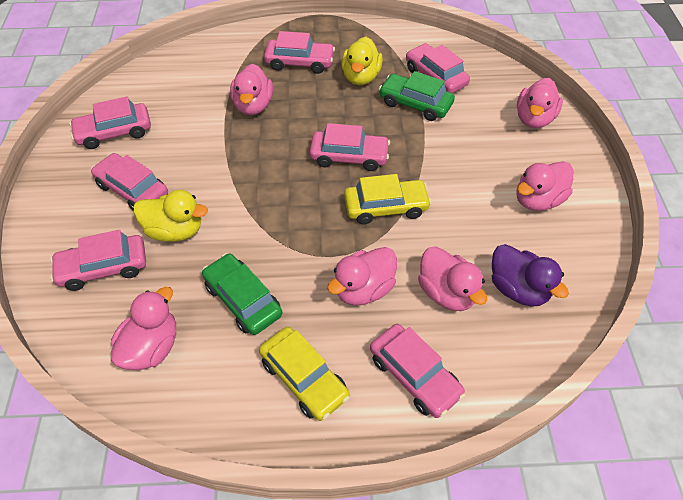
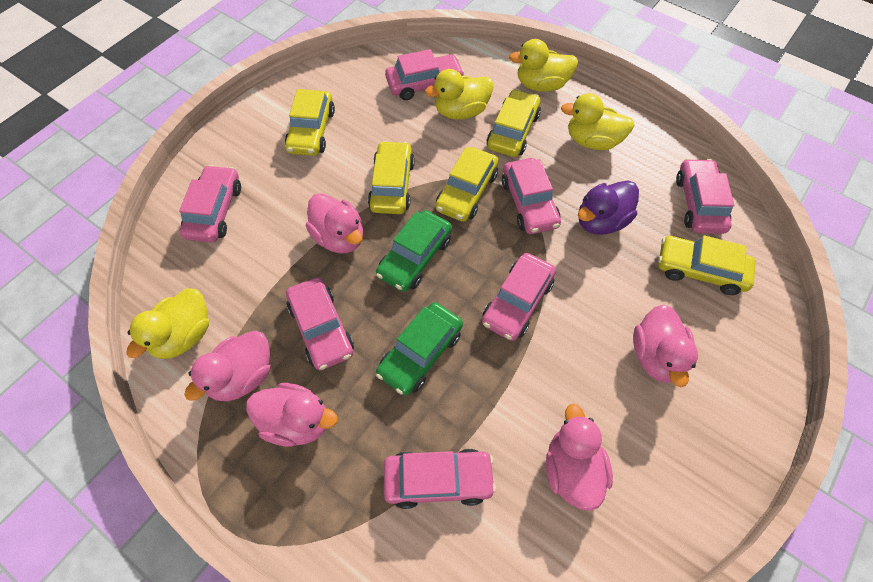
pink duck: 6 -> 5
yellow car: 2 -> 5
yellow duck: 2 -> 4

